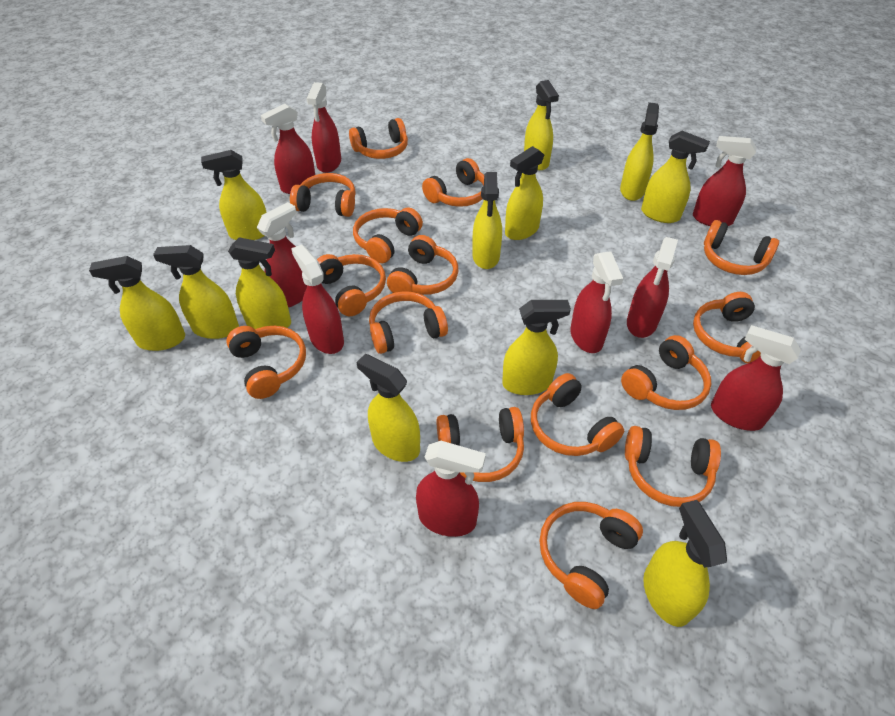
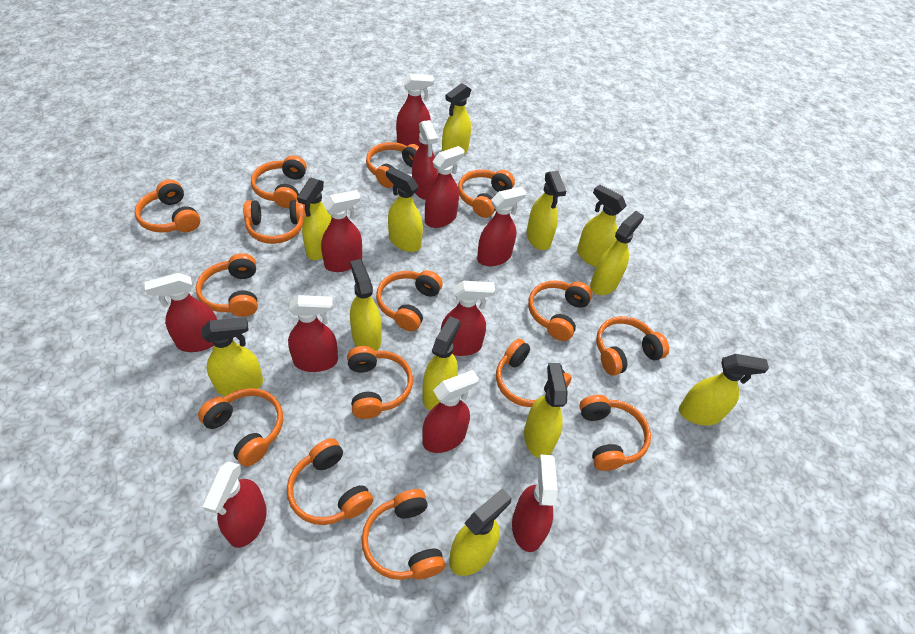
red spray bottle: 9 -> 11

